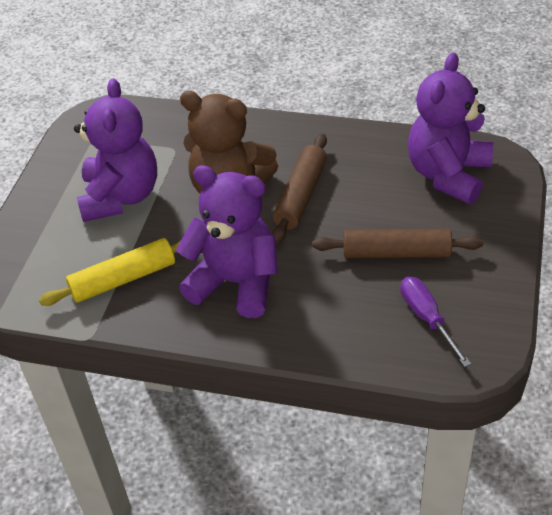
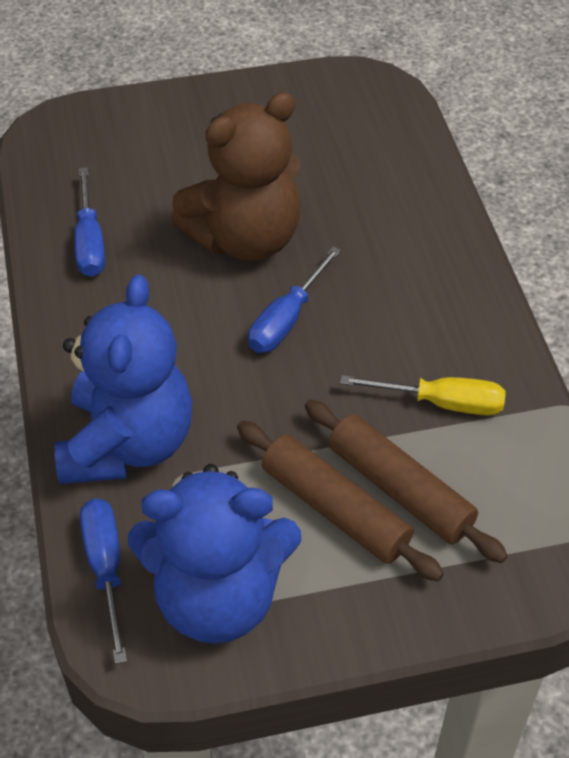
blue screwdriver: 0 -> 3
blue teddy bear: 0 -> 2
purple screwdriver: 1 -> 0
purple teddy bear: 3 -> 0
yellow rolling pin: 1 -> 0
yellow screwdriver: 0 -> 1

